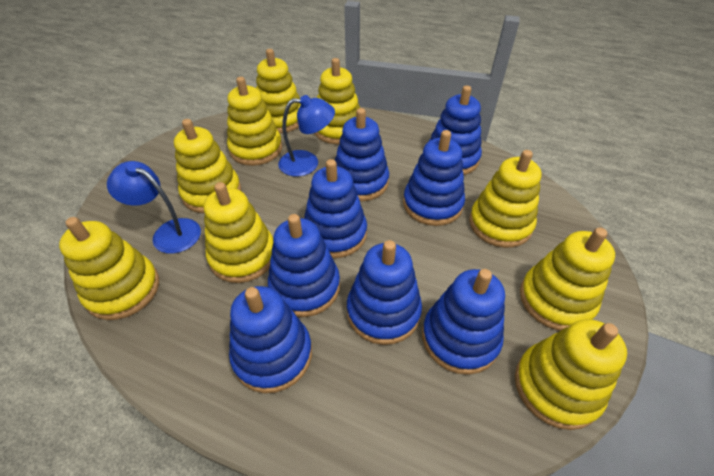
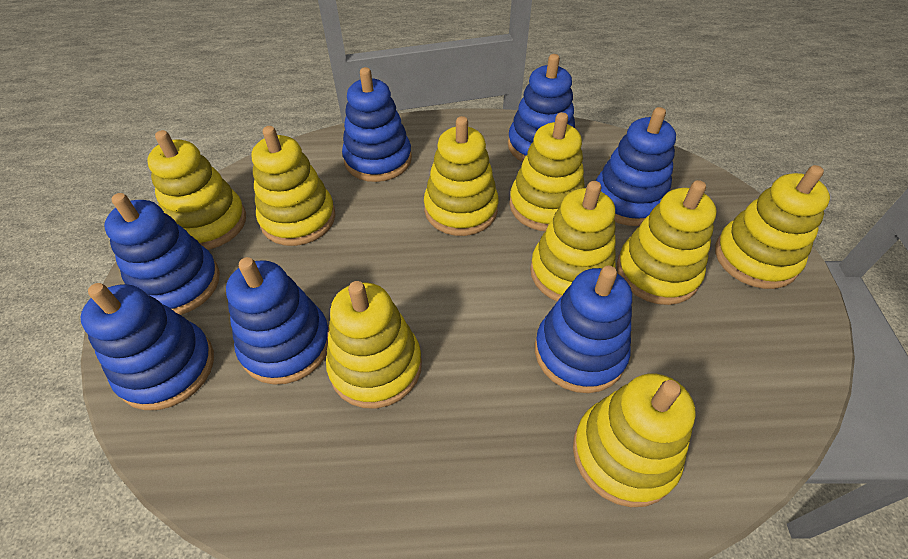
blue lamp: 2 -> 0
blue stacking toy: 8 -> 7

